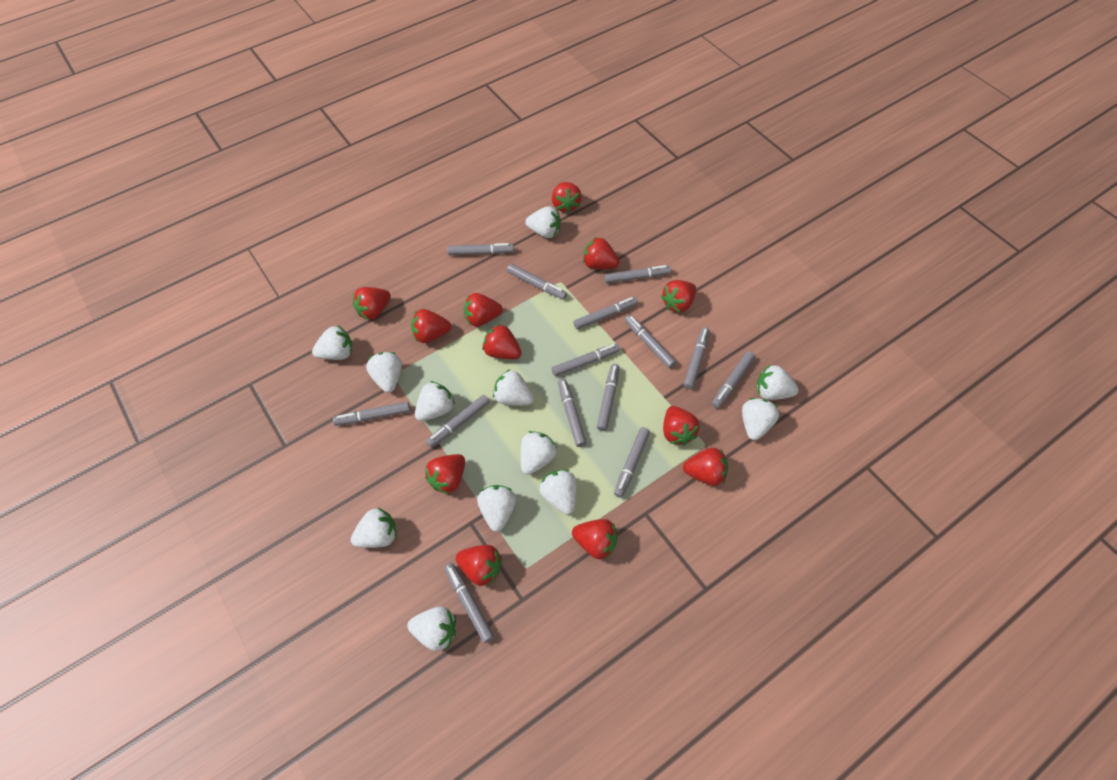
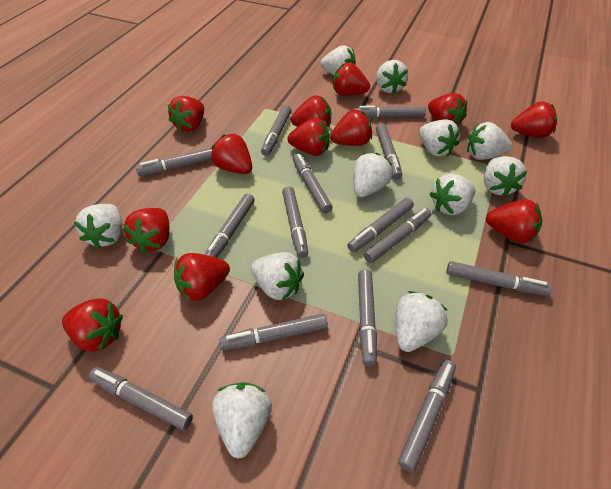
white strawberry: 12 -> 11

